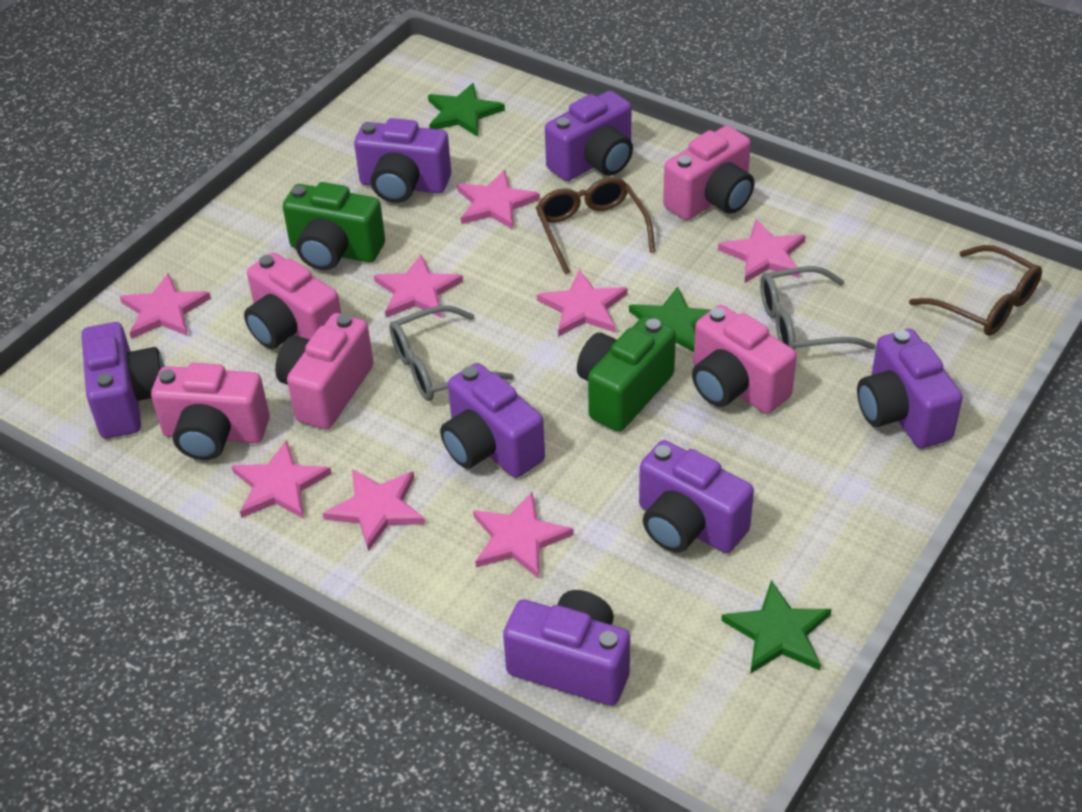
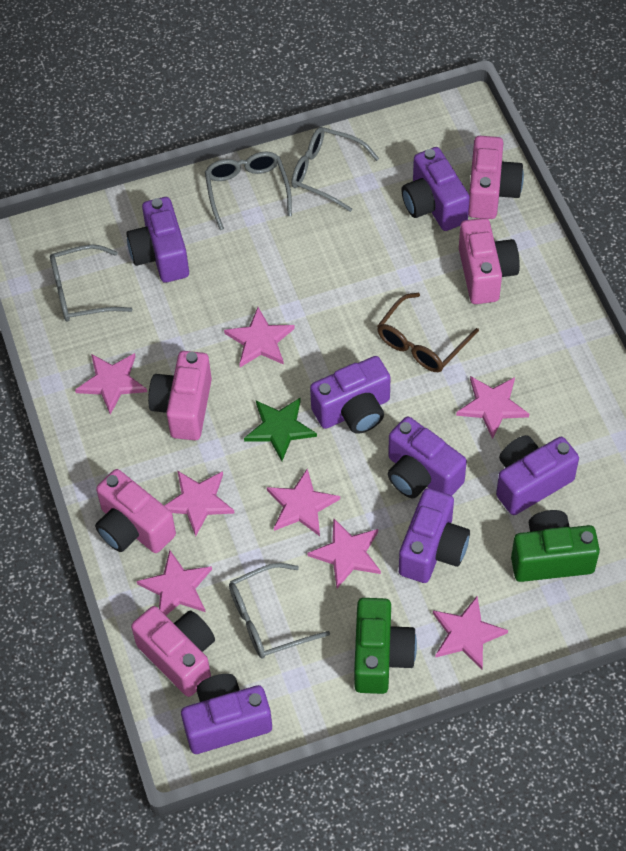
brown glasses: 2 -> 1
green star: 3 -> 1
grey glasses: 2 -> 4

